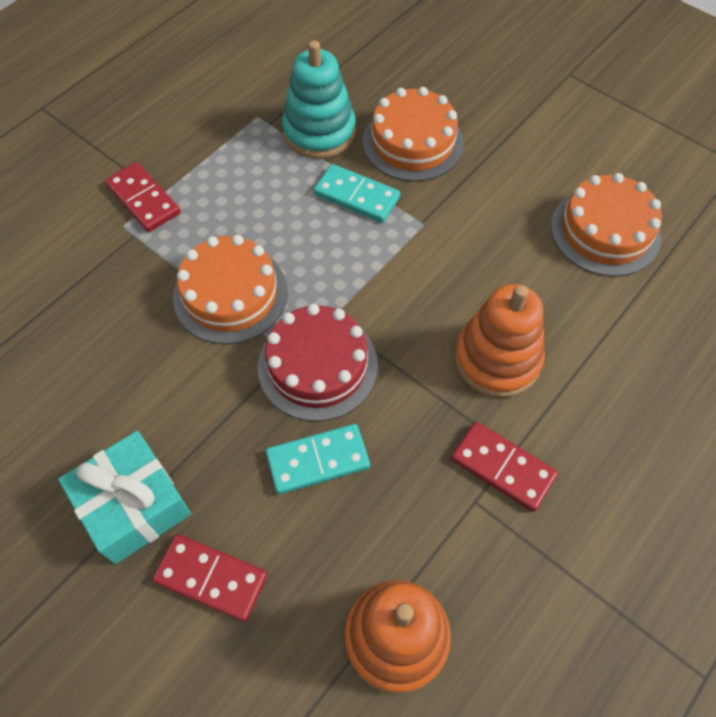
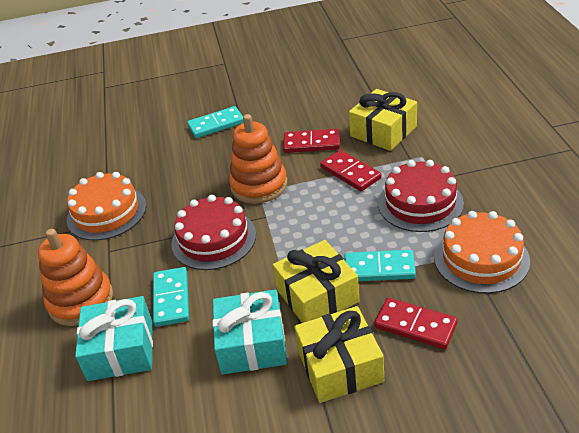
orange cake: 3 -> 2
red cake: 1 -> 2
turquoise domino: 2 -> 3
turquoise gift: 1 -> 2
turquoise stacking toy: 1 -> 0
yellow gift: 0 -> 3

